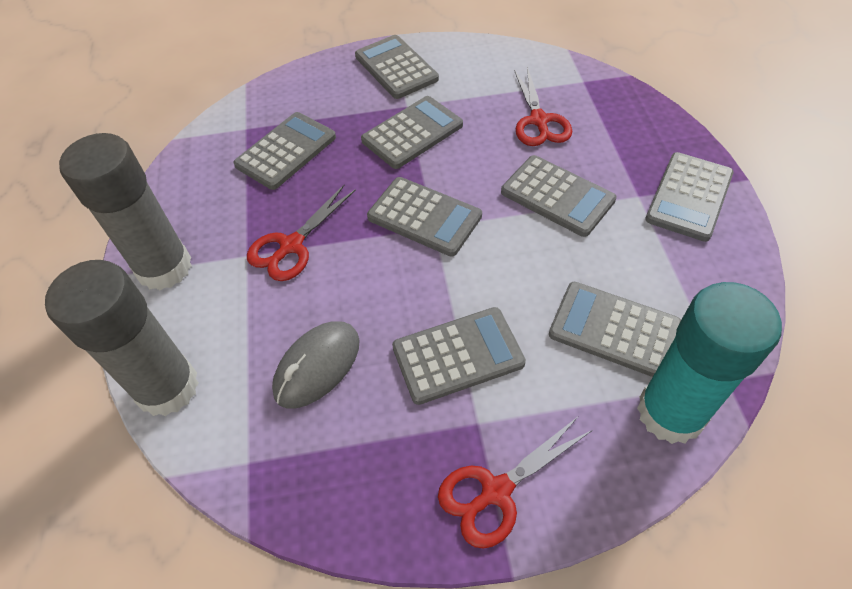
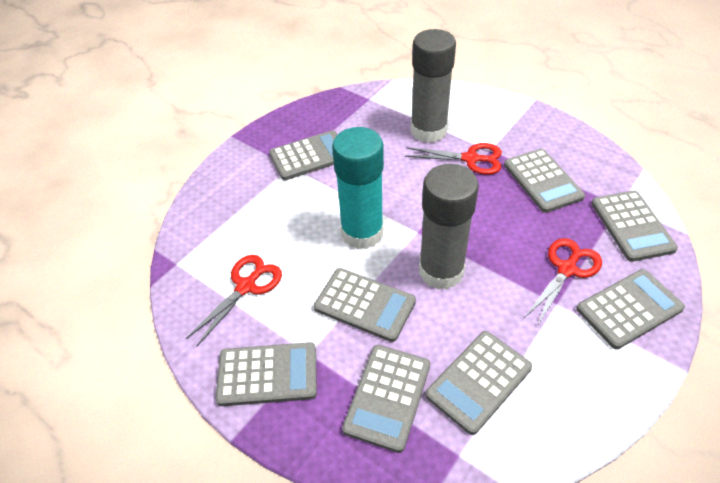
grey mouse: 1 -> 0

